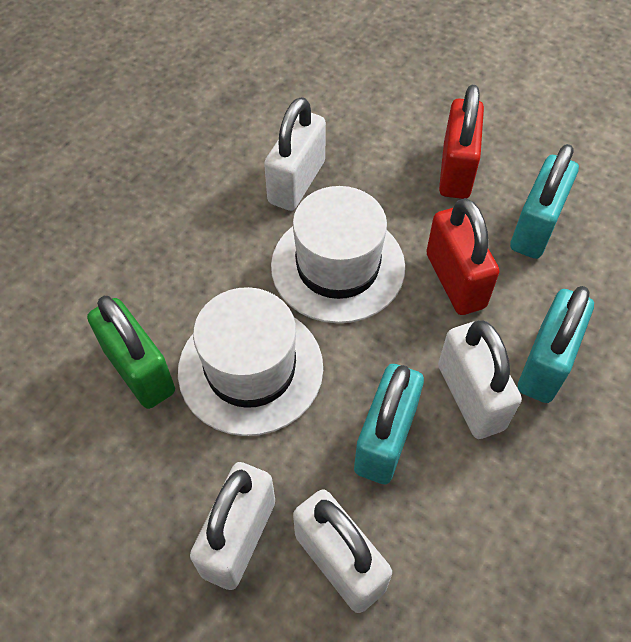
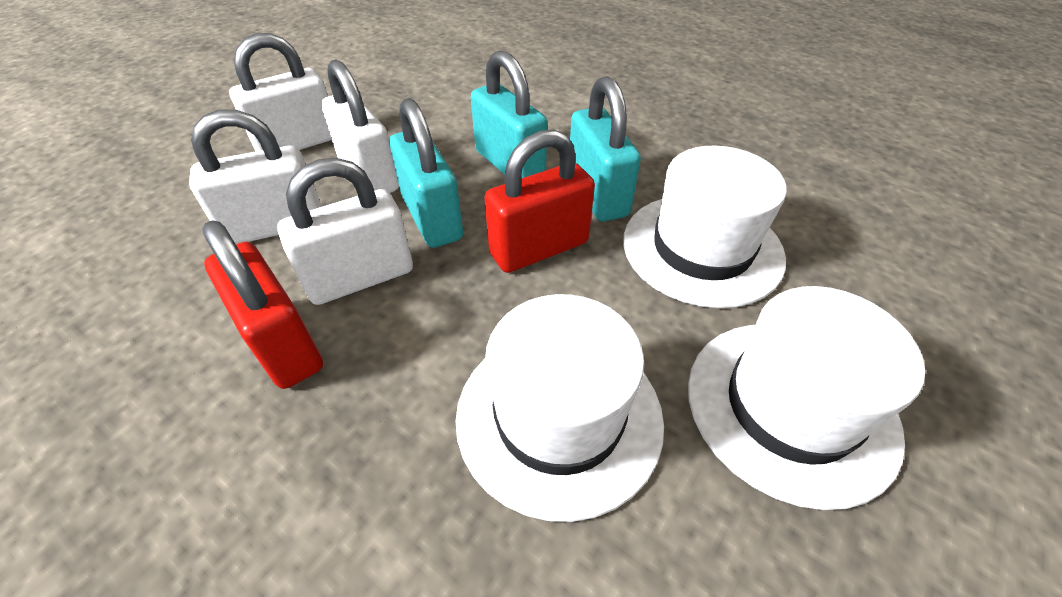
green padlock: 1 -> 0
white hat: 2 -> 3

